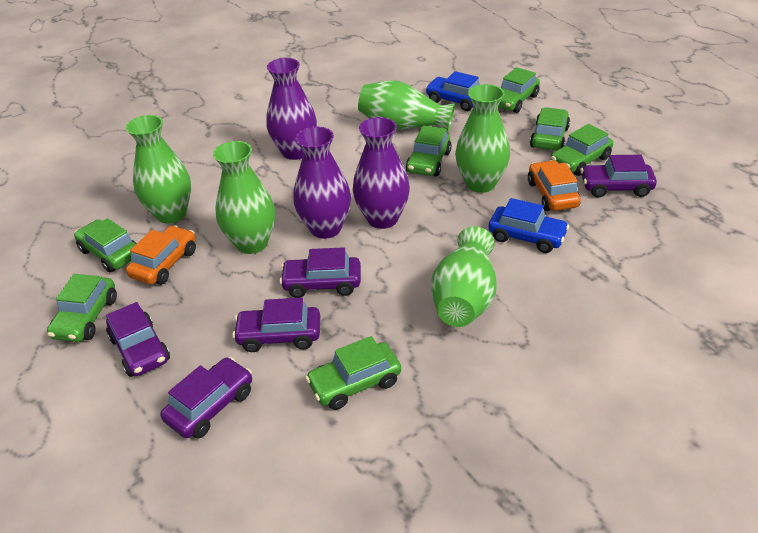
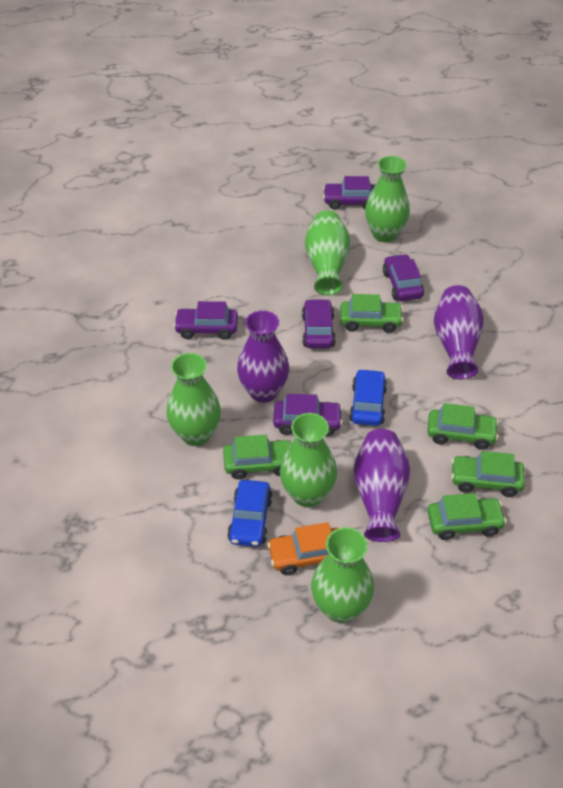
green car: 7 -> 5
orange car: 2 -> 1

